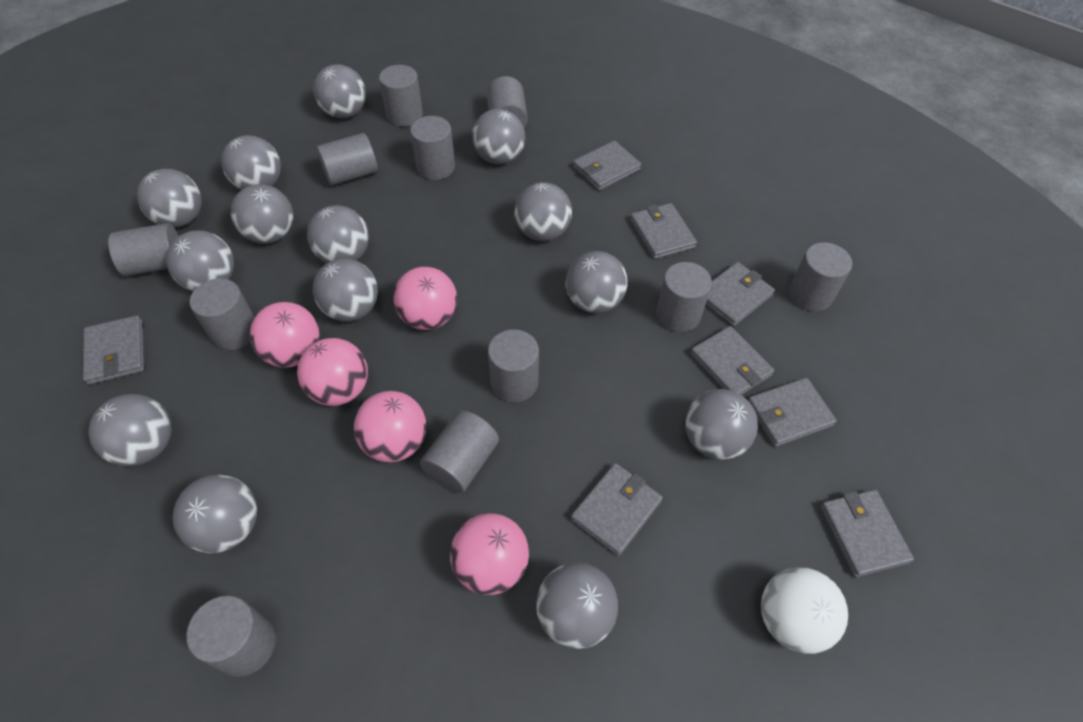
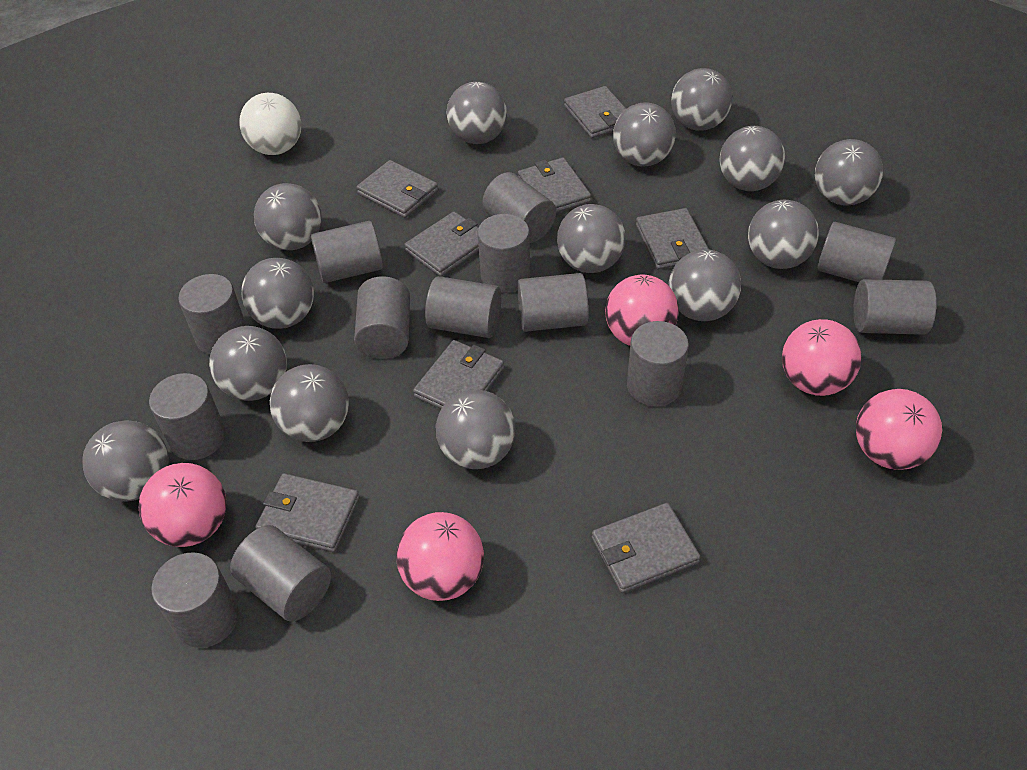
grey cylinder: 11 -> 13

